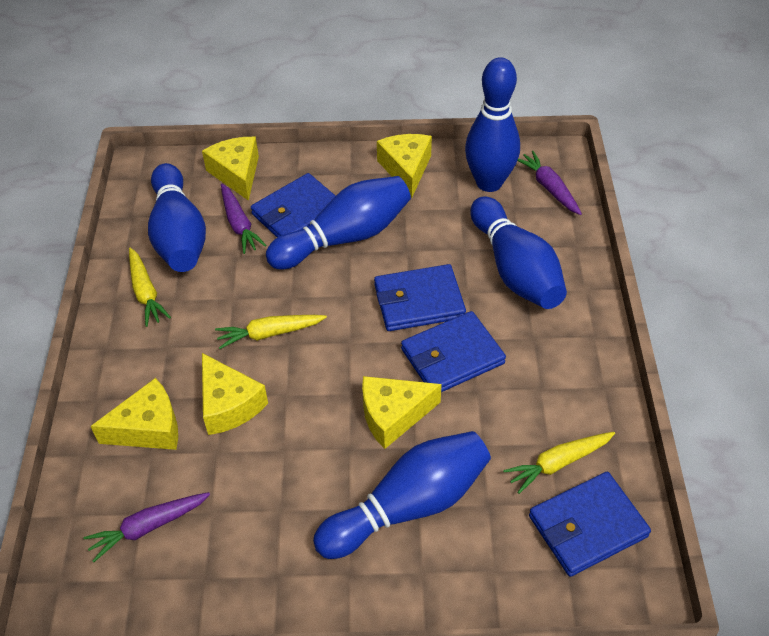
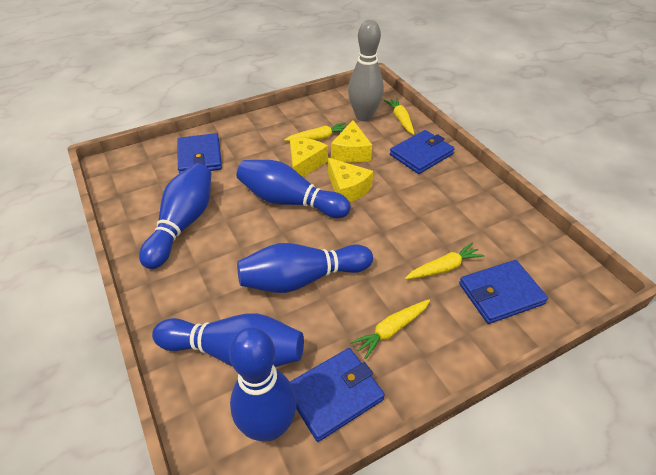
grey bowling pin: 0 -> 1
purple carrot: 3 -> 0
yellow carrot: 3 -> 4
yellow cheese: 5 -> 3

